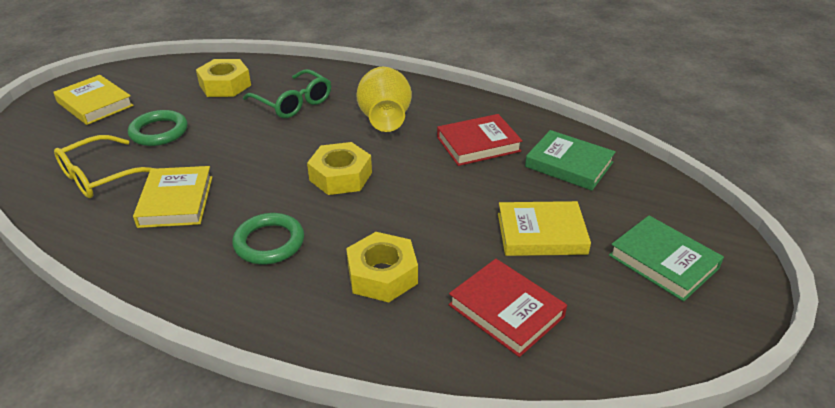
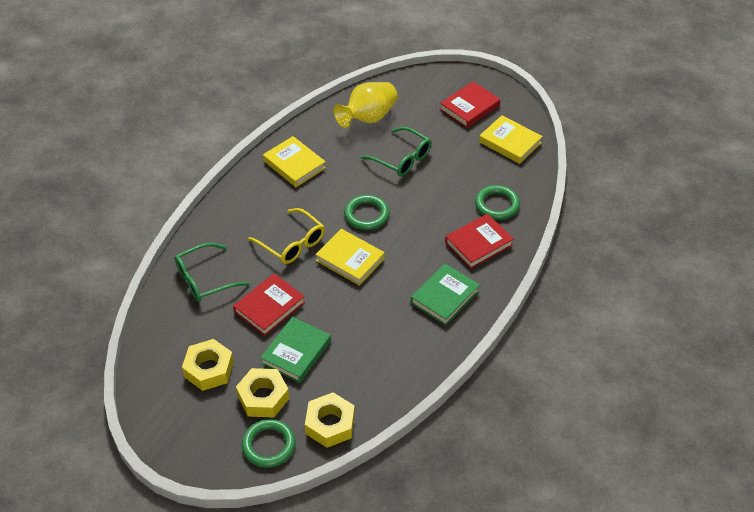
green glasses: 1 -> 2
green ring: 2 -> 3
red book: 2 -> 3

